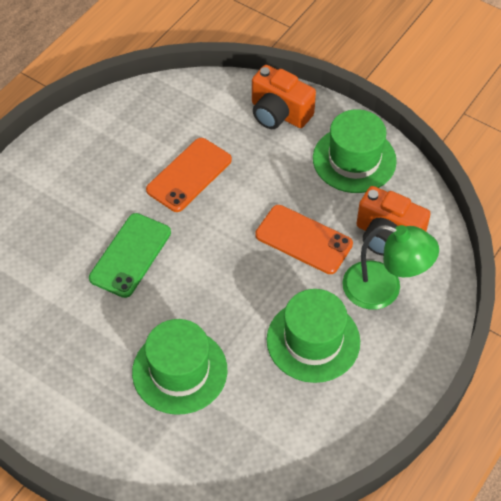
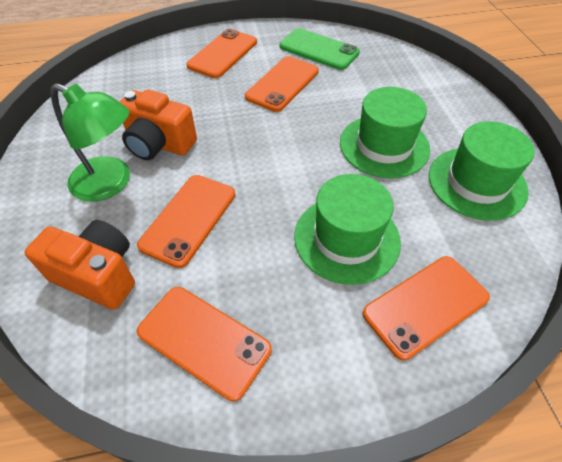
orange phone: 2 -> 5

